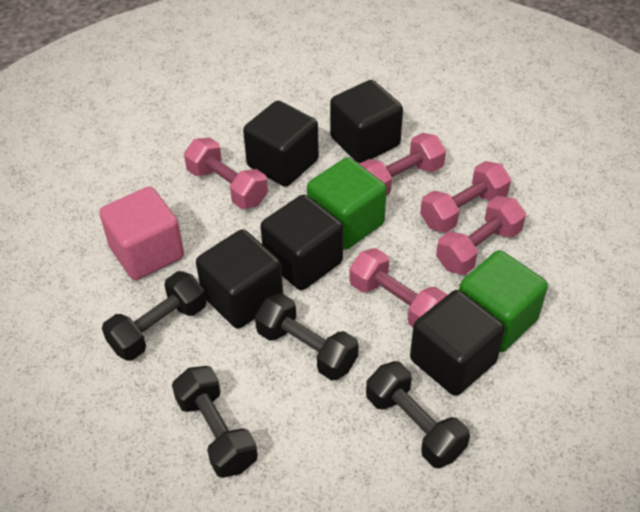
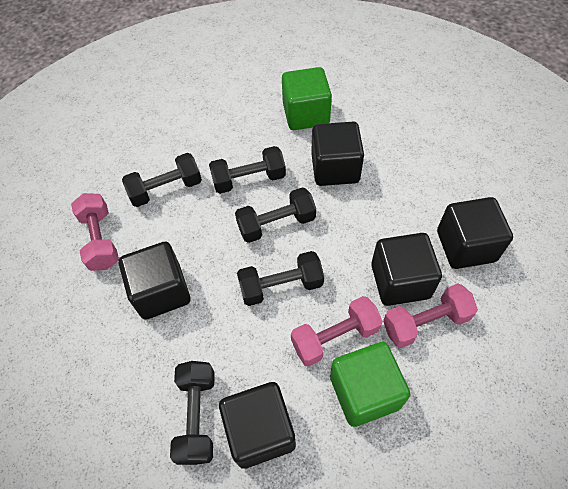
black dumbbell: 4 -> 5
pink cube: 1 -> 0
pink dumbbell: 5 -> 3

